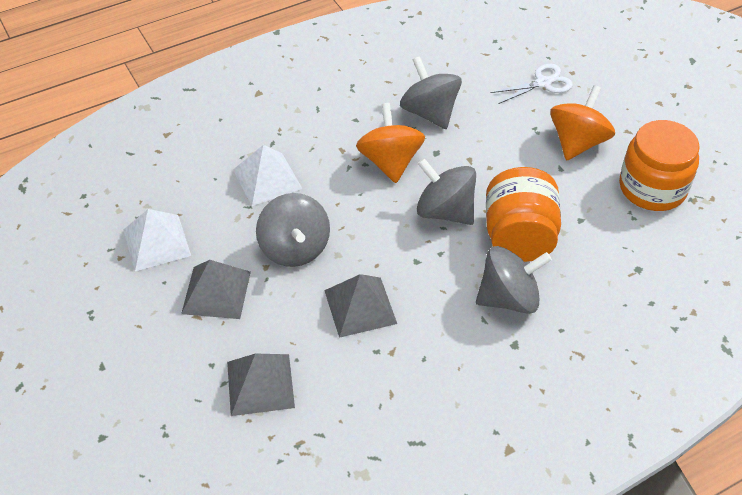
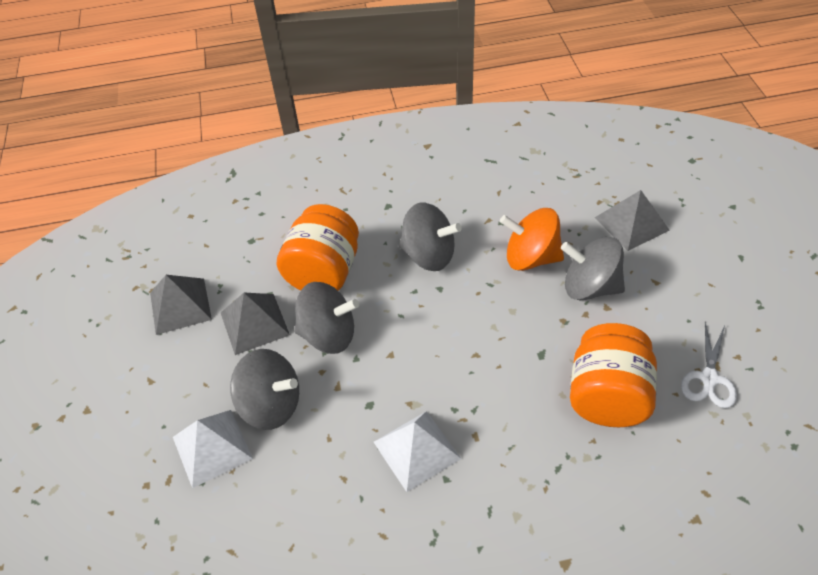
orange spinning top: 2 -> 1

